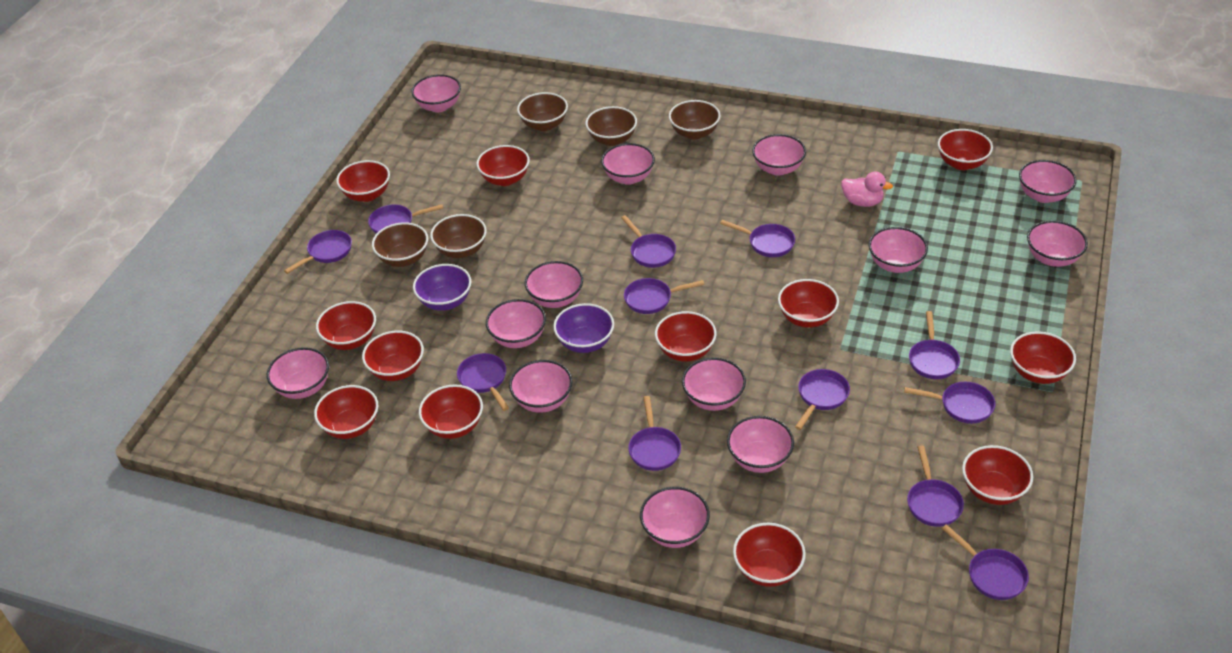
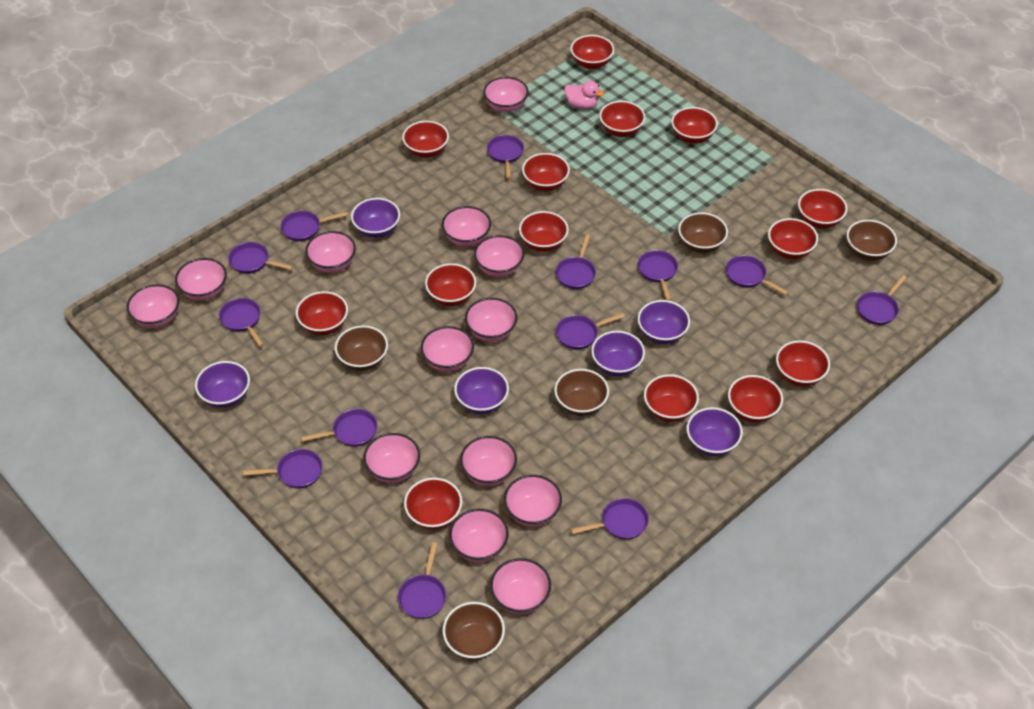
purple bowl: 2 -> 6
purple pan: 12 -> 13
red bowl: 12 -> 14

